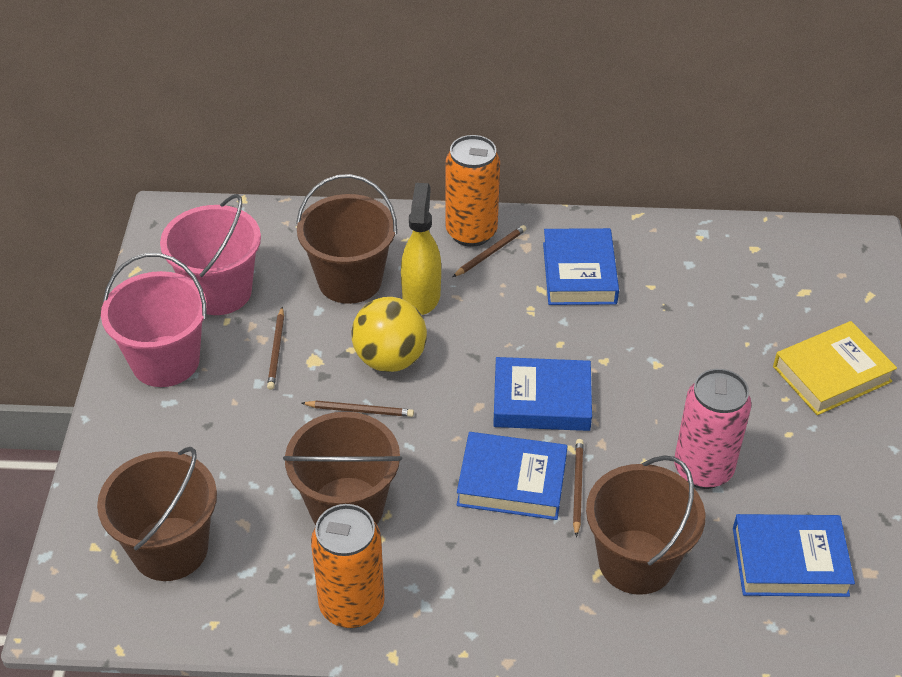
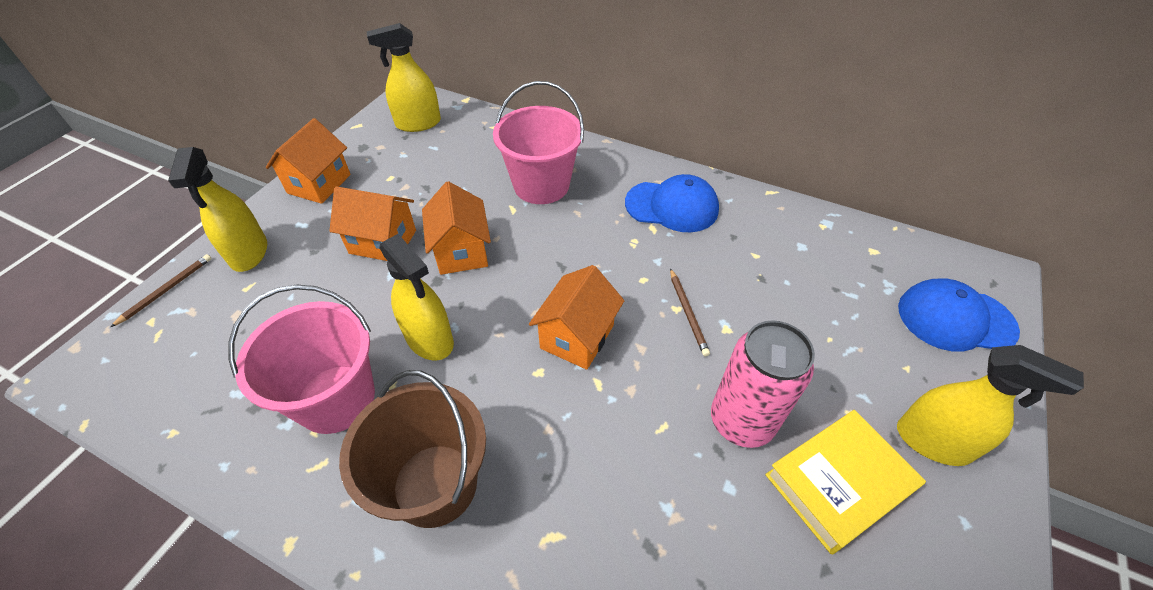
blue book: 4 -> 0
blue cap: 0 -> 2
brown bucket: 4 -> 1
brown pencil: 4 -> 2
orange can: 2 -> 0
orange house: 0 -> 4
yellow ball: 1 -> 0
yellow spray bottle: 1 -> 4

